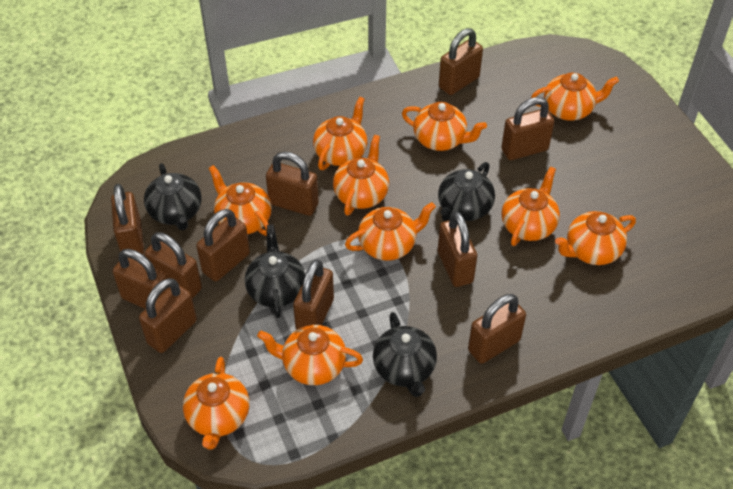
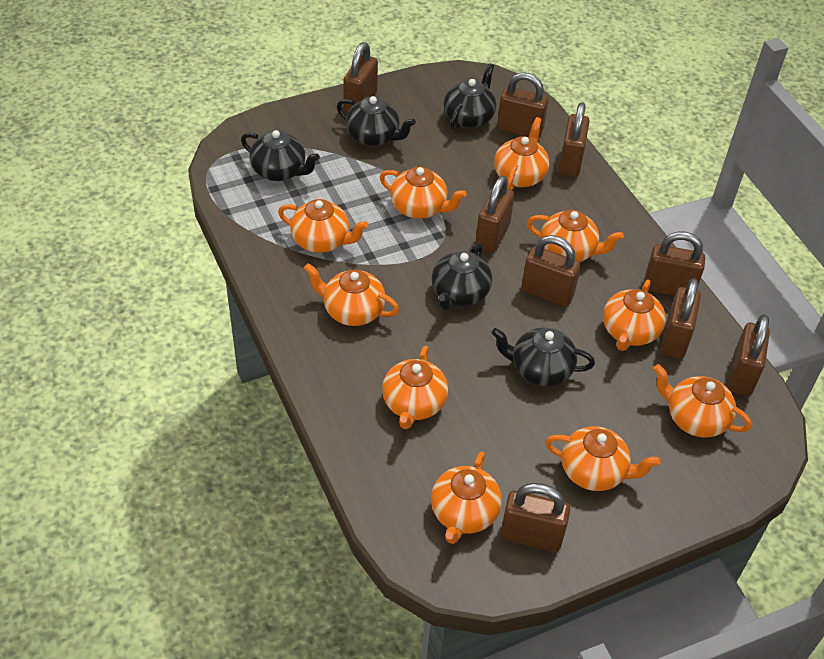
black teapot: 4 -> 5
brown padlock: 11 -> 9

